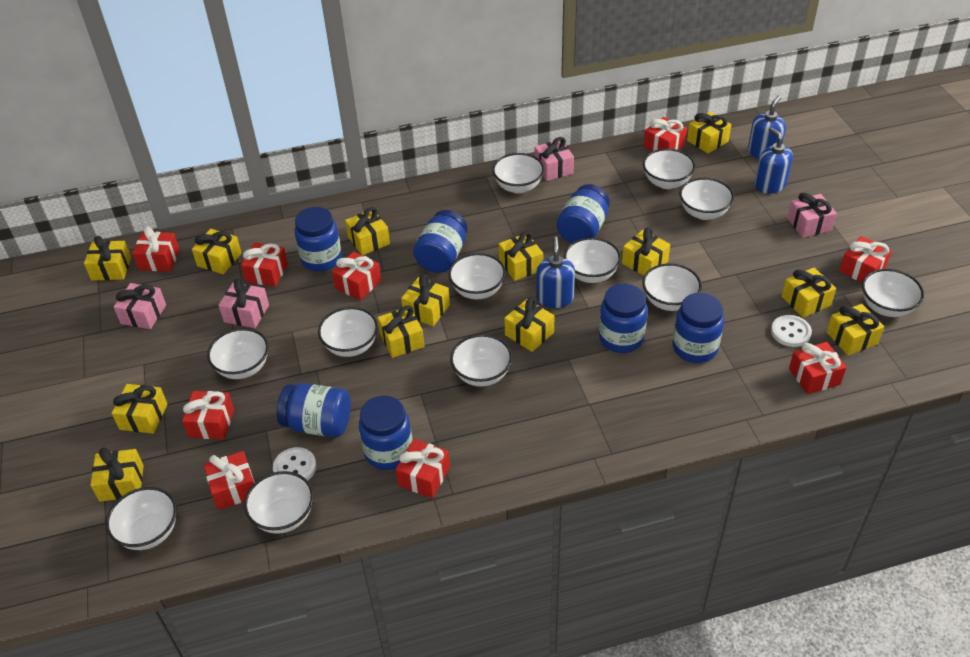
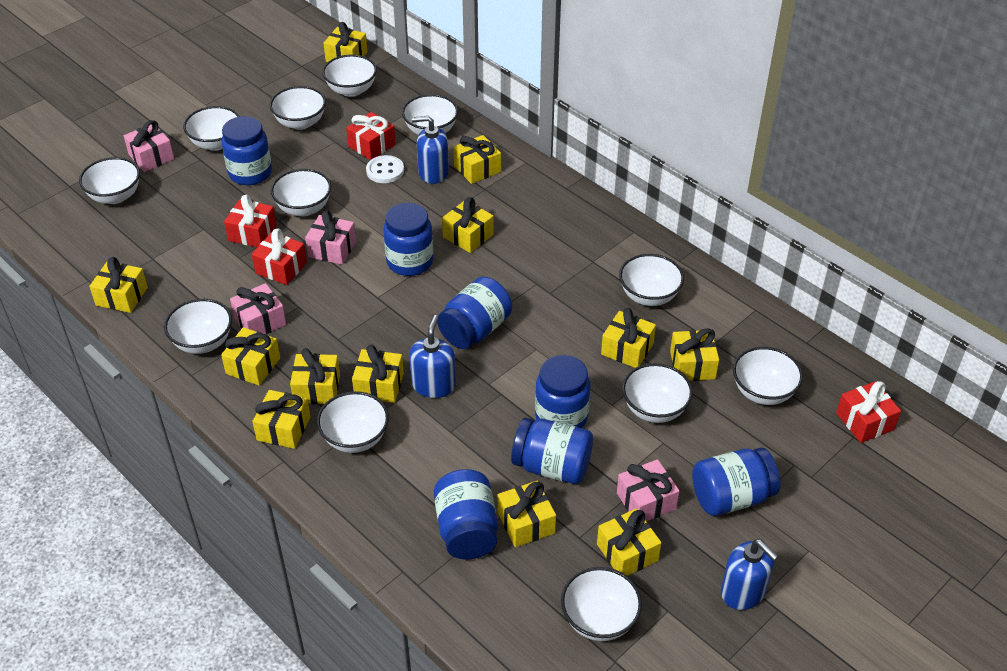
red gift: 9 -> 4
white button: 2 -> 1
yellow gift: 13 -> 12

